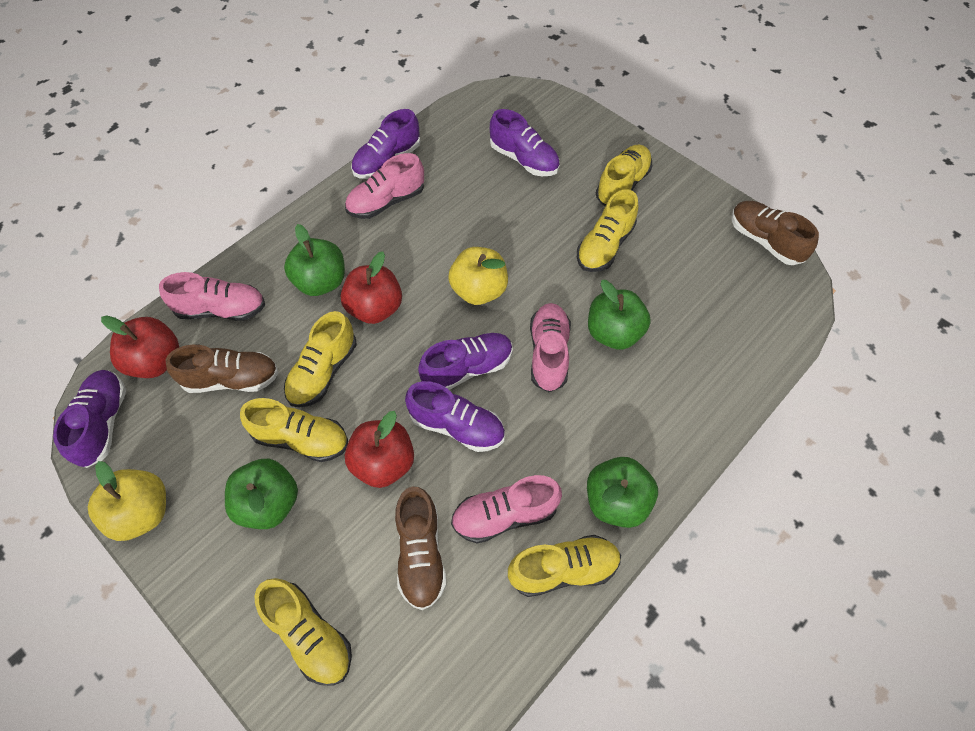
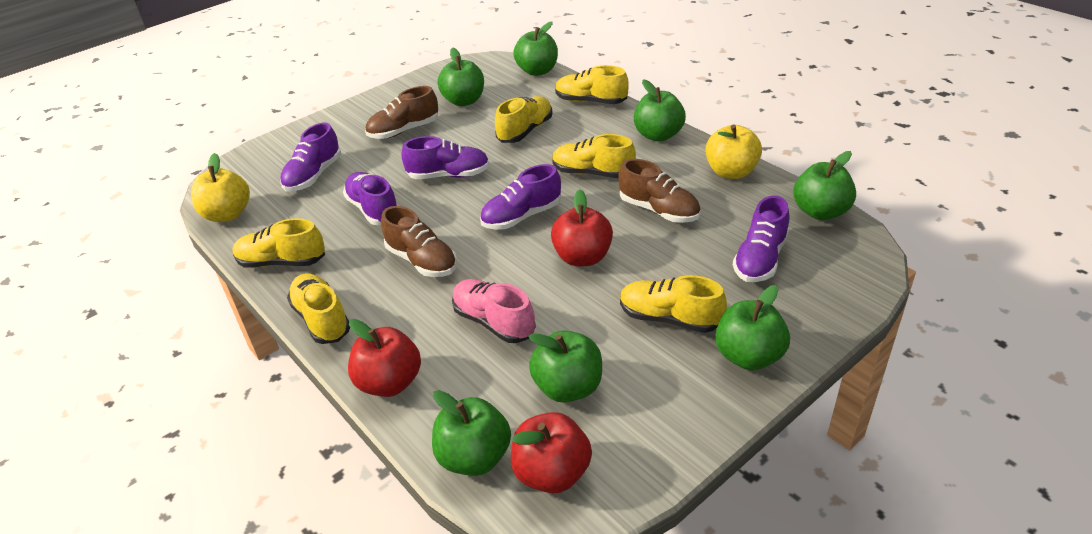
green apple: 4 -> 7
pink shoe: 4 -> 1

